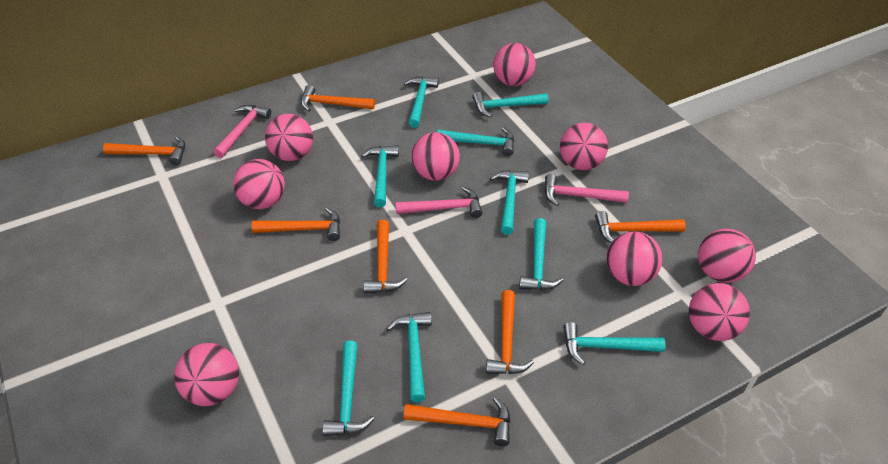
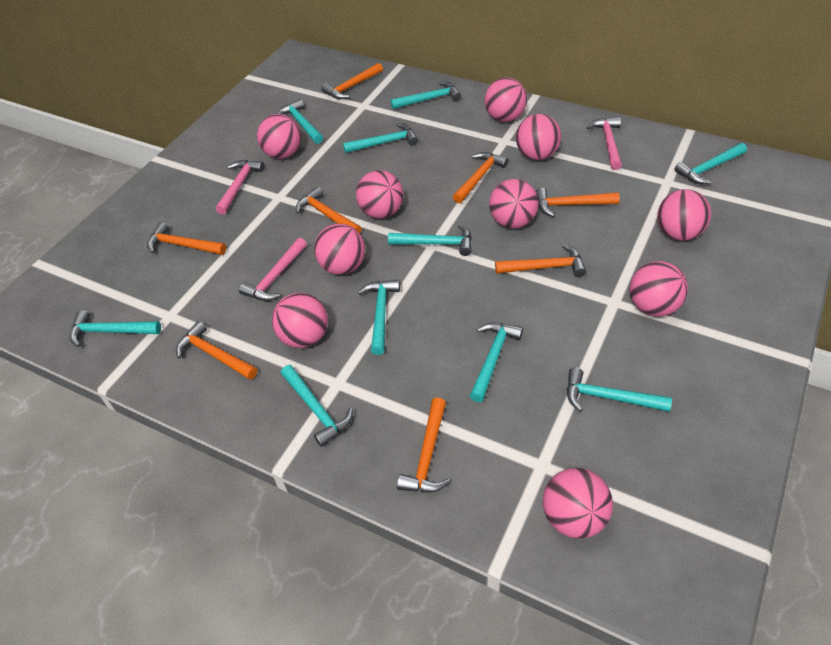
orange hammer: 7 -> 8
pink ball: 9 -> 10
turquoise hammer: 9 -> 10

